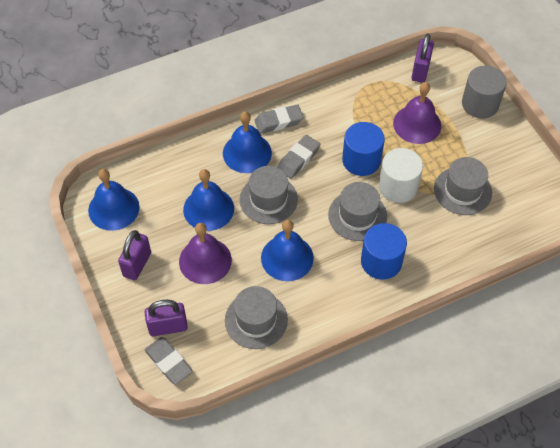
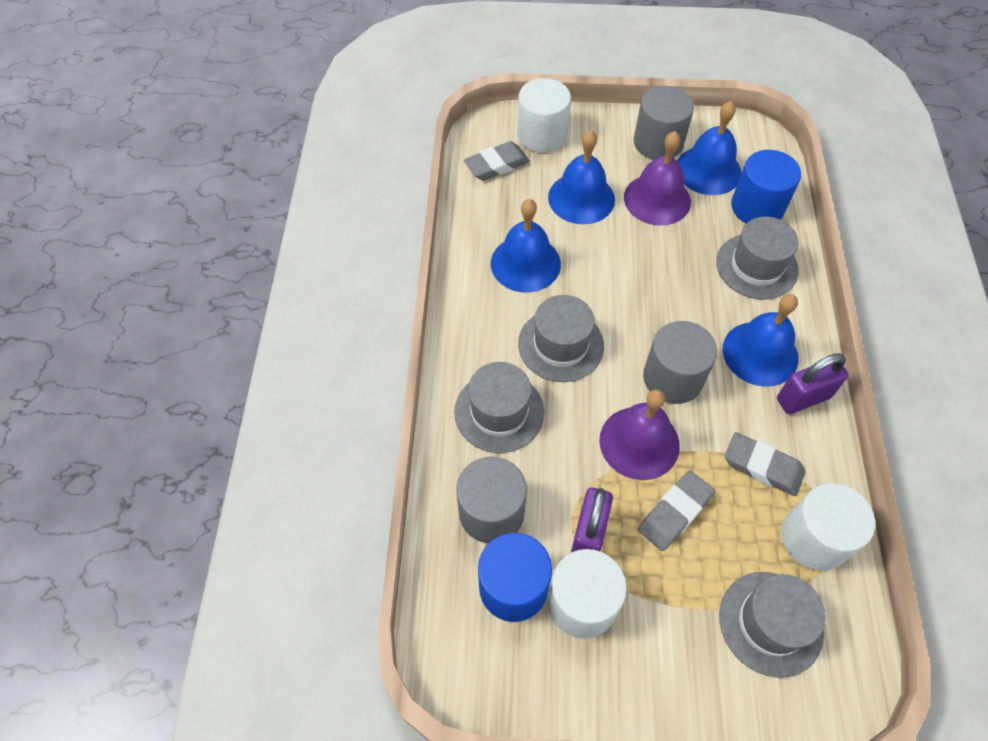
grey cylinder: 1 -> 3
purple padlock: 3 -> 2
white cylinder: 1 -> 3

